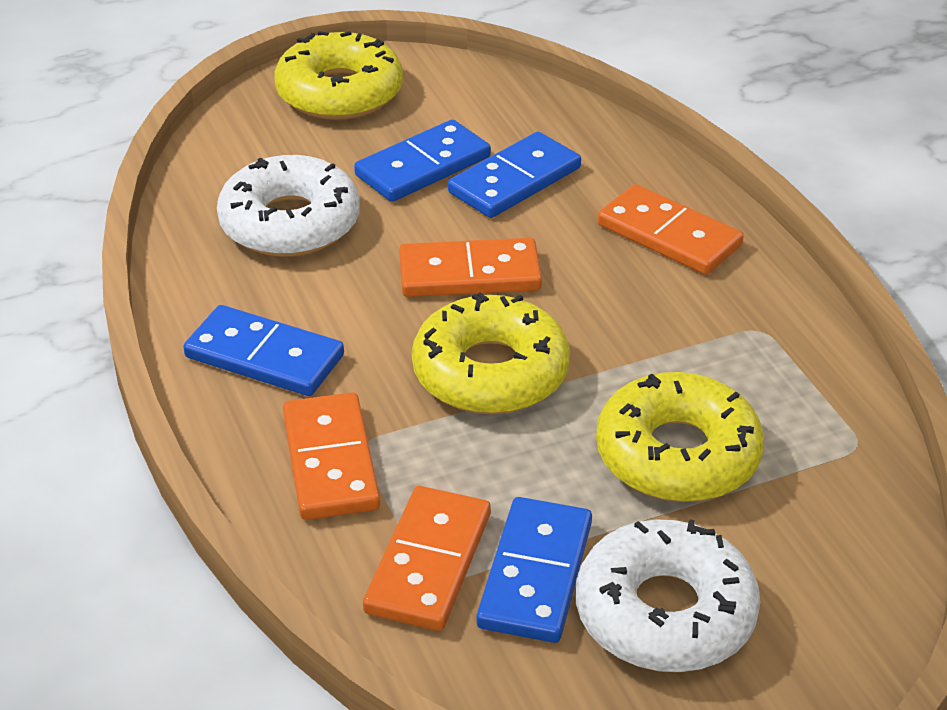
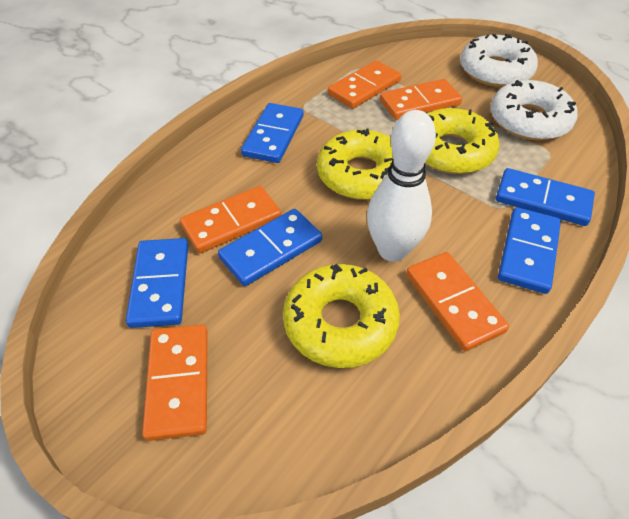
blue domino: 4 -> 5
orange domino: 4 -> 5
white bowling pin: 0 -> 1

